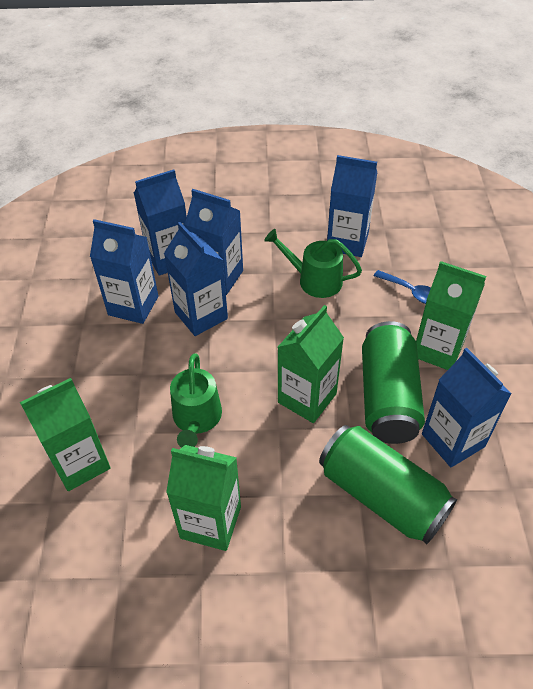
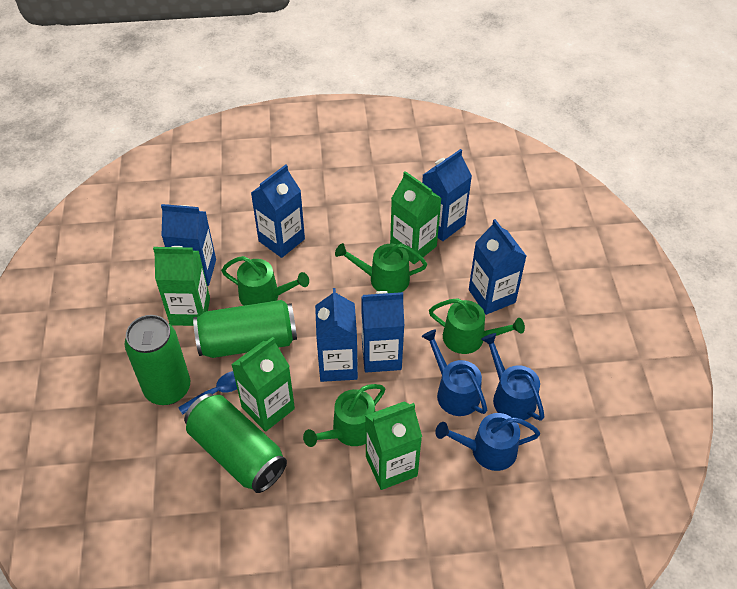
blue watering can: 0 -> 3
green can: 2 -> 3
green watering can: 2 -> 4

